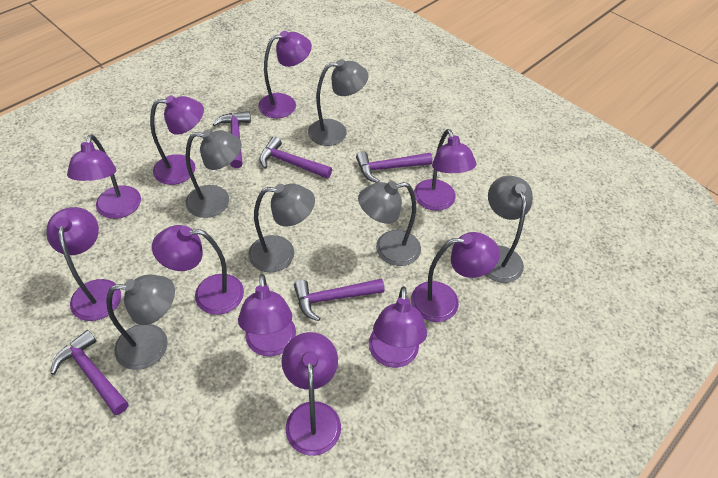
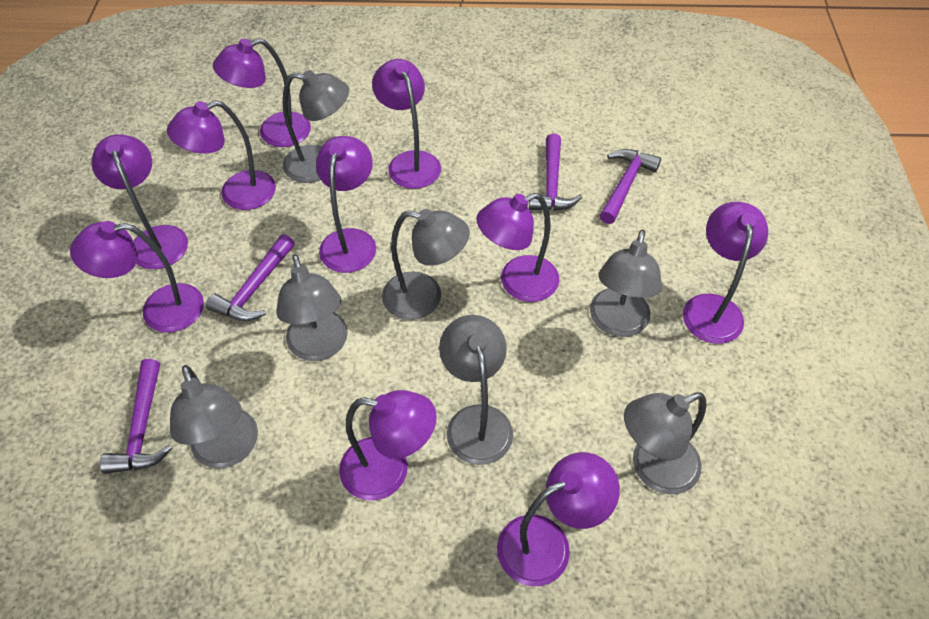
grey lamp: 6 -> 7
purple hammer: 5 -> 4

